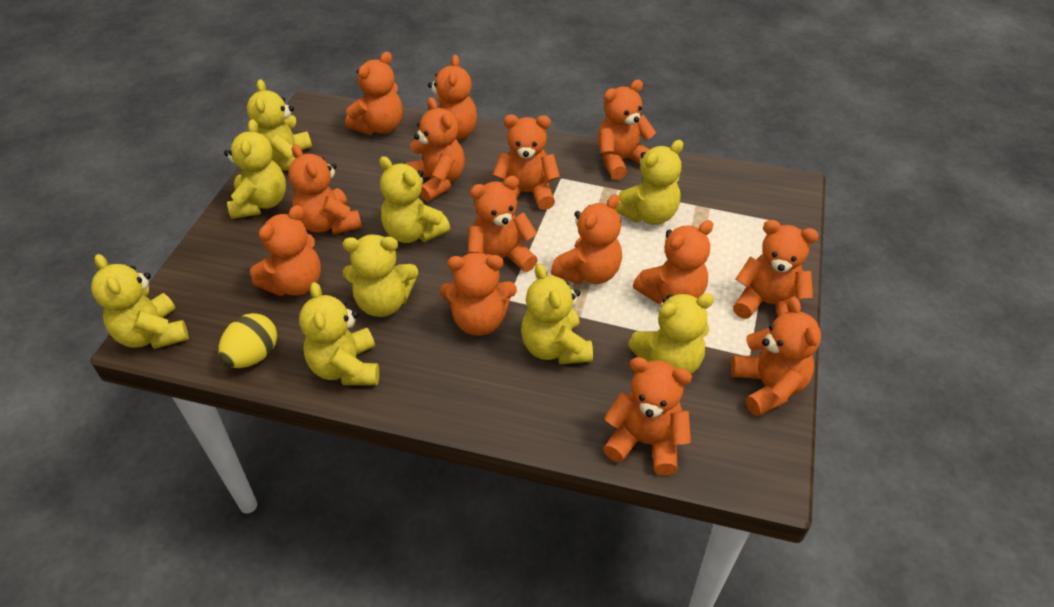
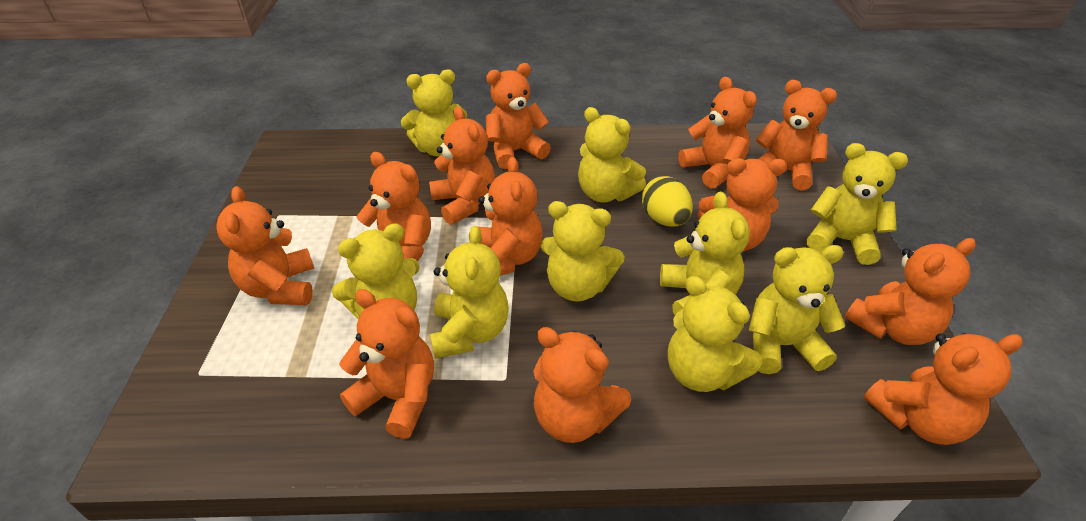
orange teddy bear: 14 -> 12

